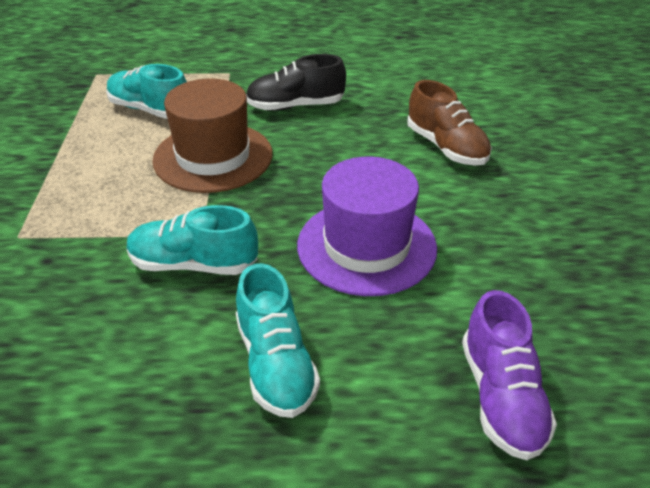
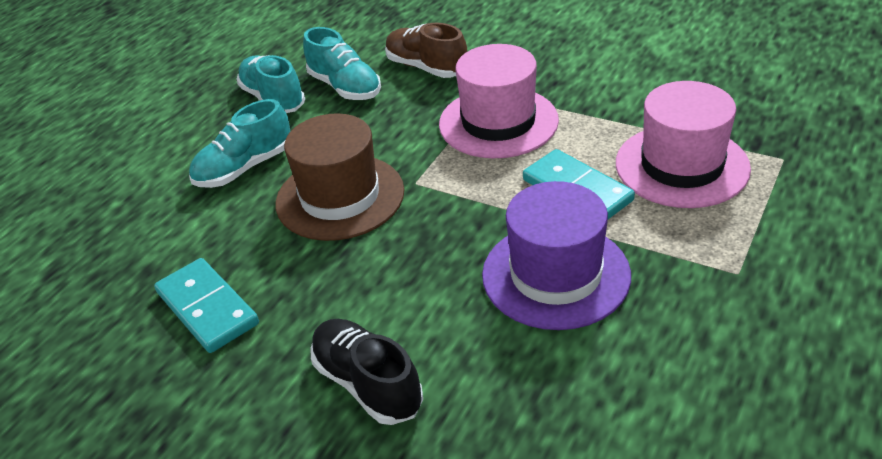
pink hat: 0 -> 2
purple shoe: 1 -> 0
turquoise domino: 0 -> 2

